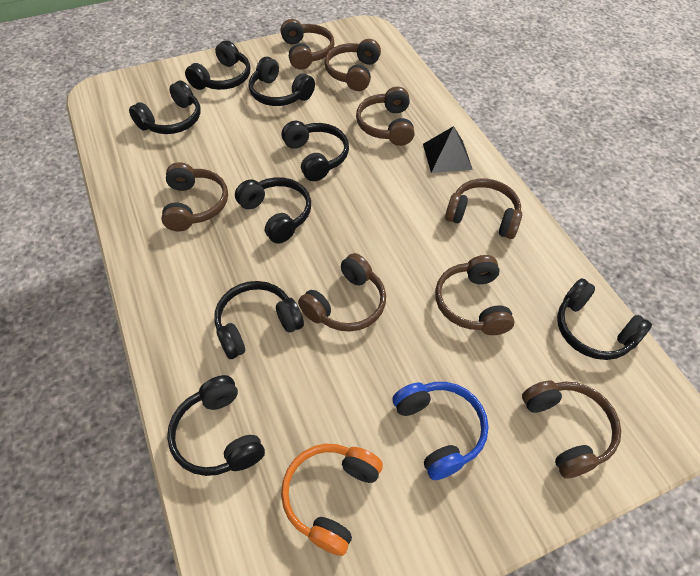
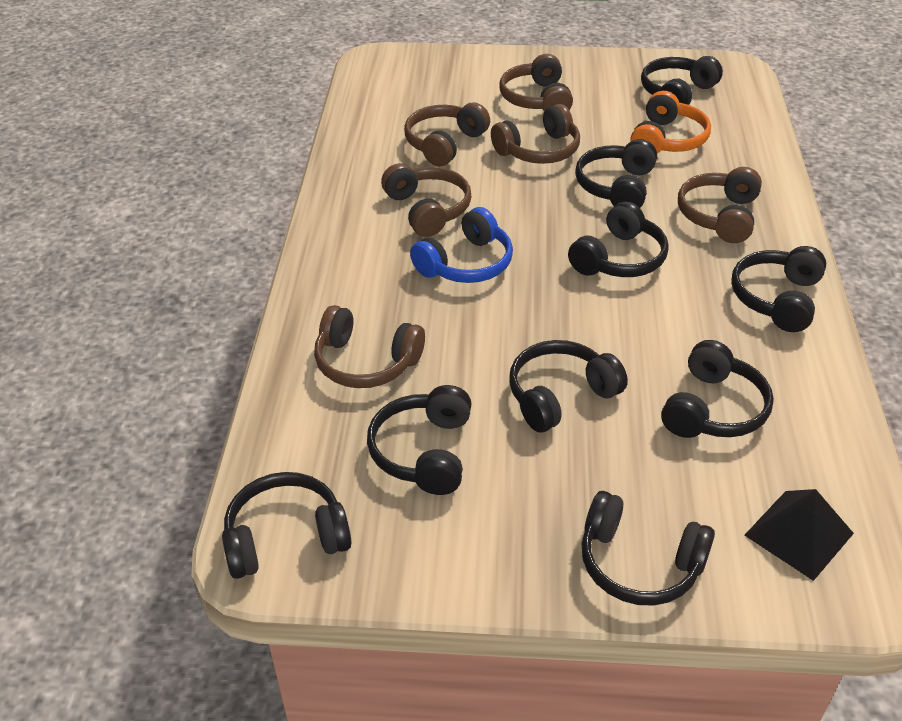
black headphones: 8 -> 9
brown headphones: 8 -> 6

